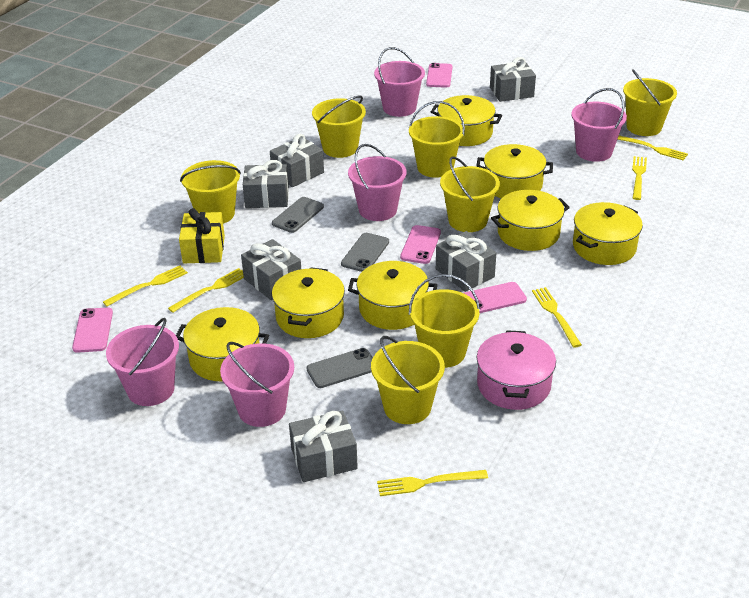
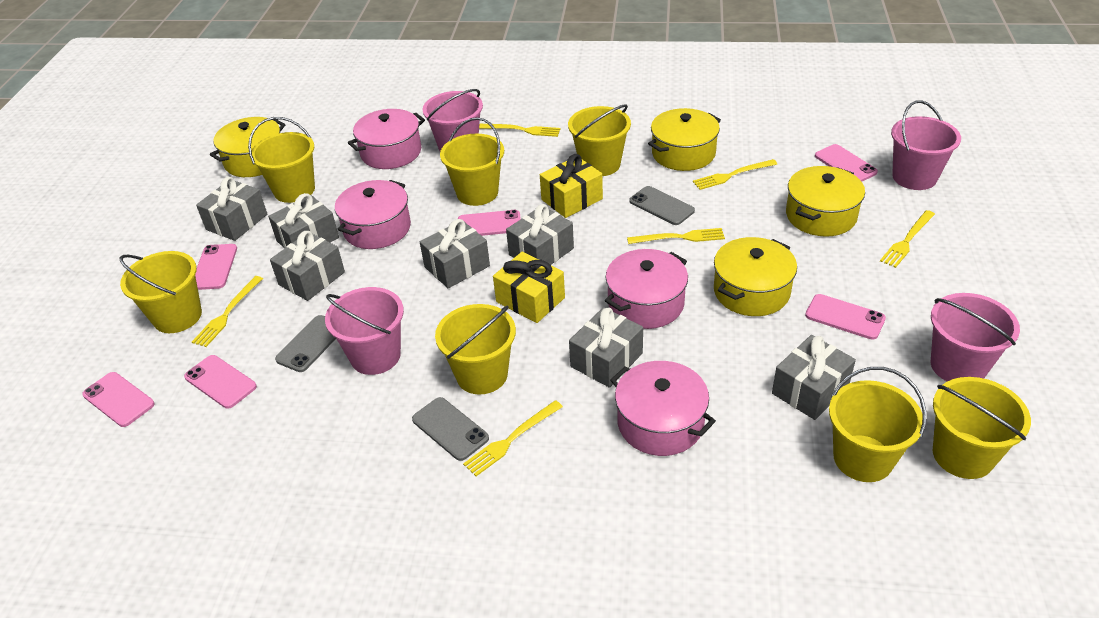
grey gift: 6 -> 7
pink bucket: 5 -> 4
pink phone: 4 -> 6
pink pot: 1 -> 4
yellow gift: 1 -> 2
yellow pot: 7 -> 4

